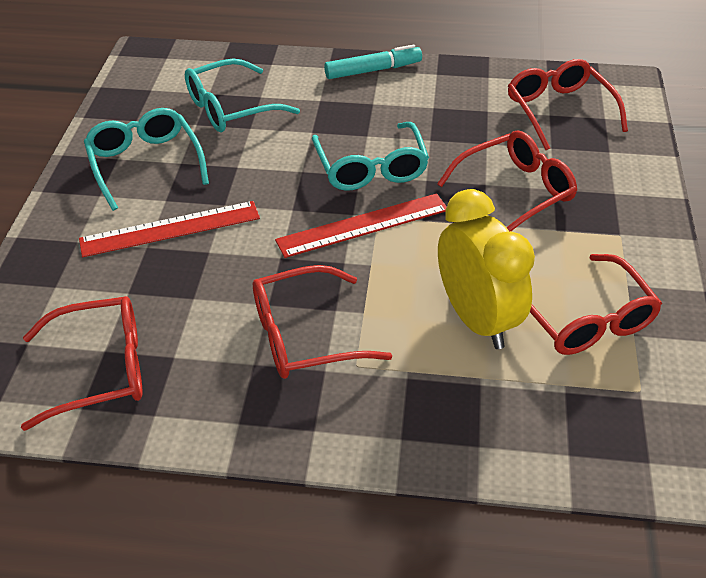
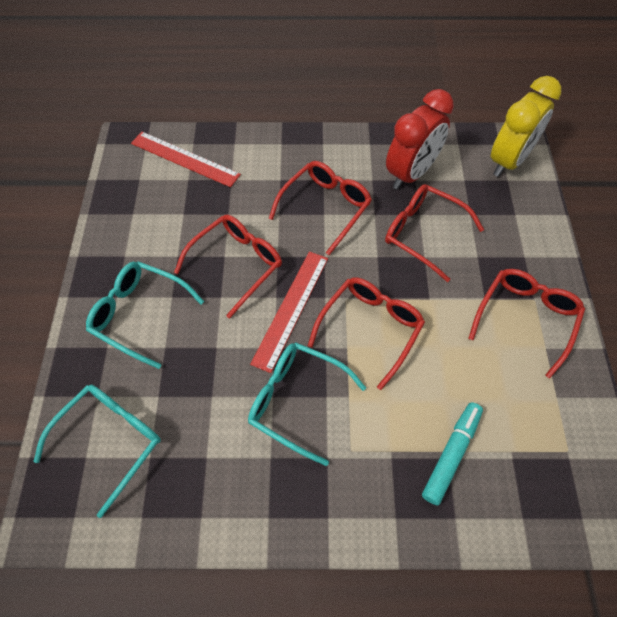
red clock: 0 -> 1

